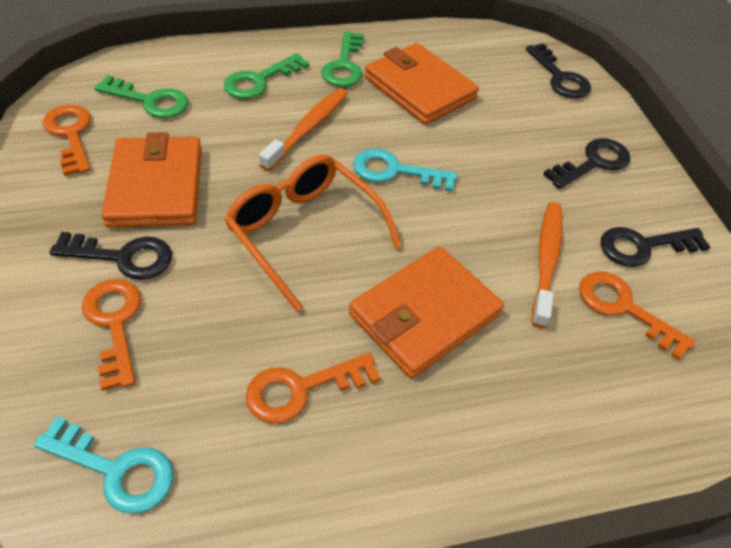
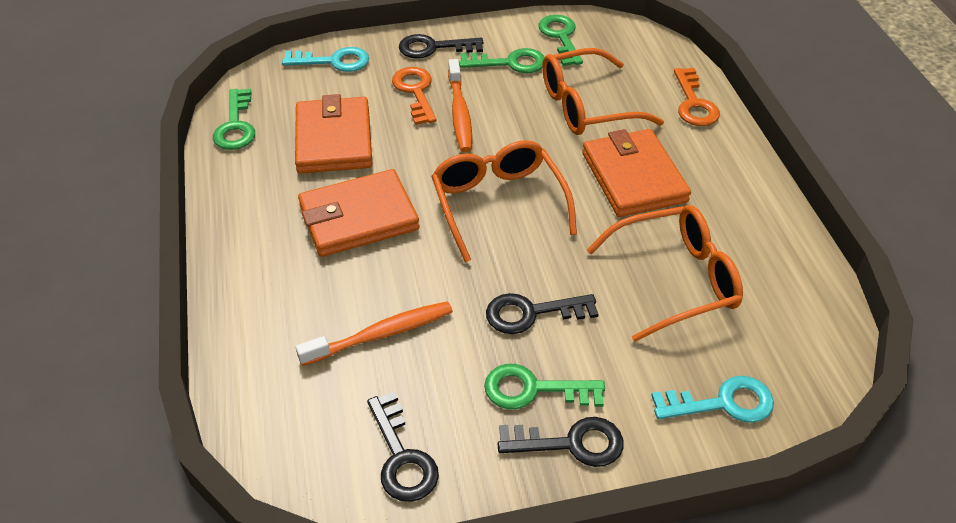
green key: 3 -> 4
orange glasses: 1 -> 3
orange key: 4 -> 2

